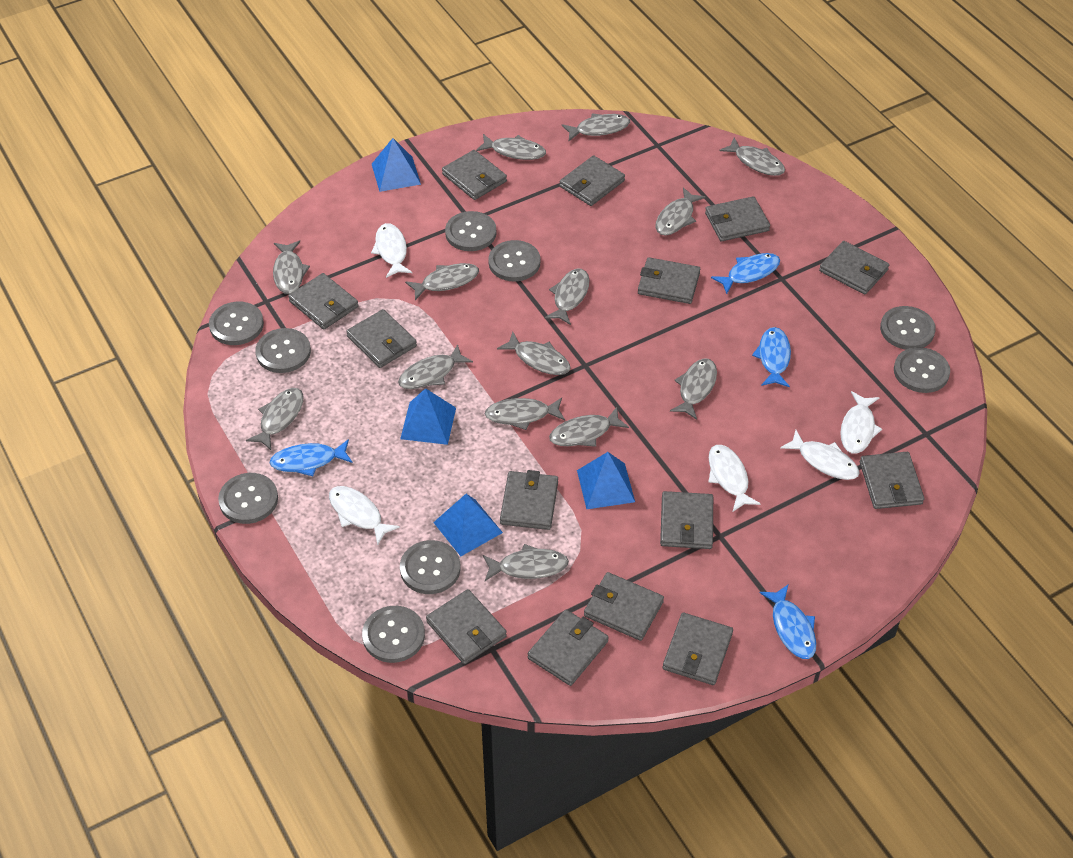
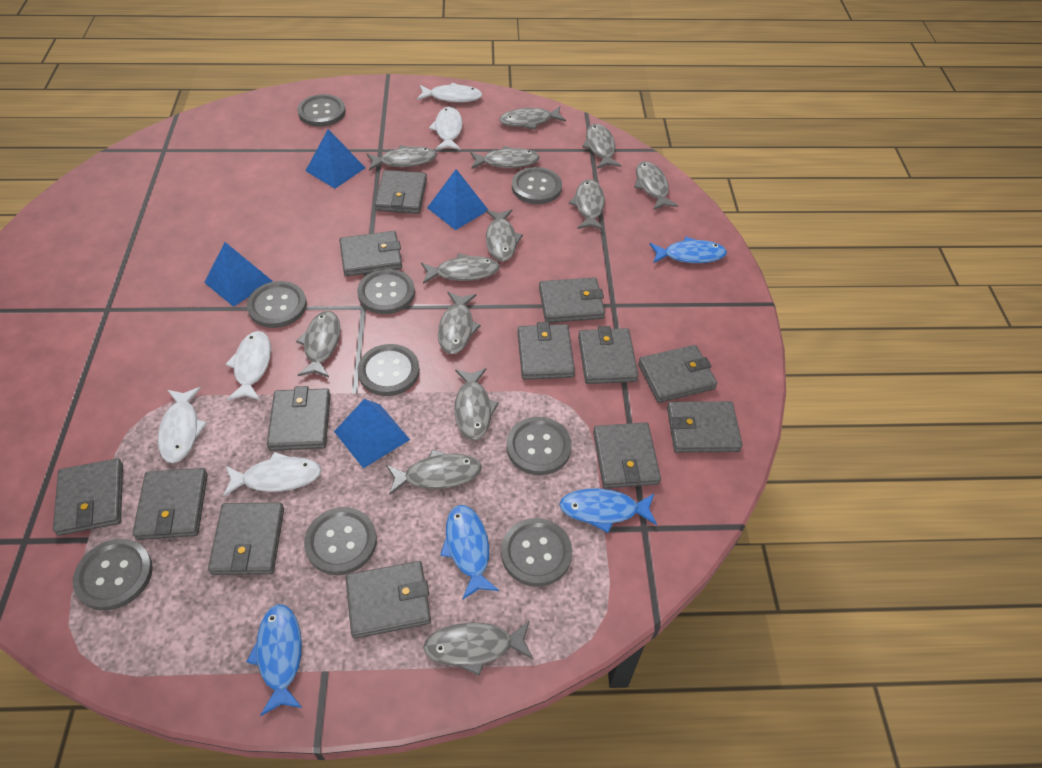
grey fish: 14 -> 13
grey wallet: 14 -> 13

